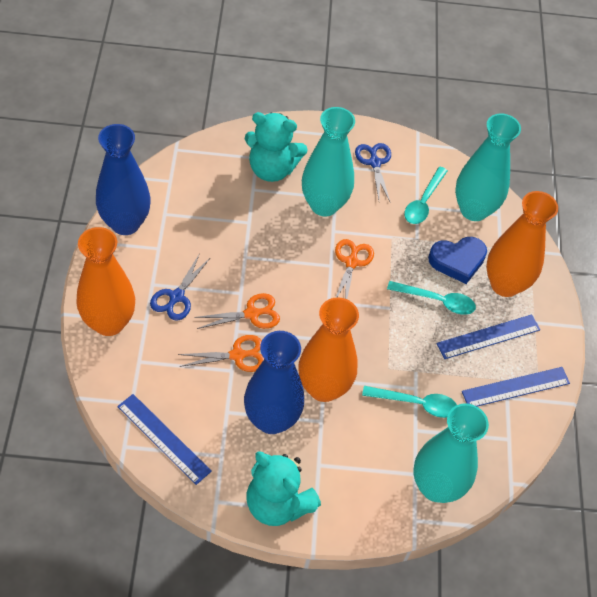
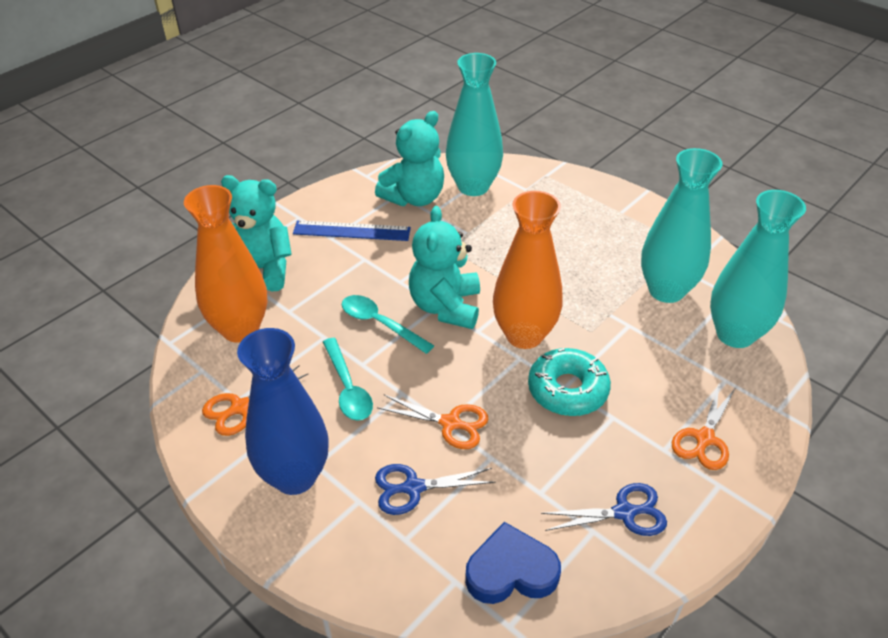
blue ruler: 3 -> 1
blue vase: 2 -> 1
orange vase: 3 -> 2
turquoise donut: 0 -> 1
turquoise spoon: 3 -> 2
turquoise teddy bear: 2 -> 3

